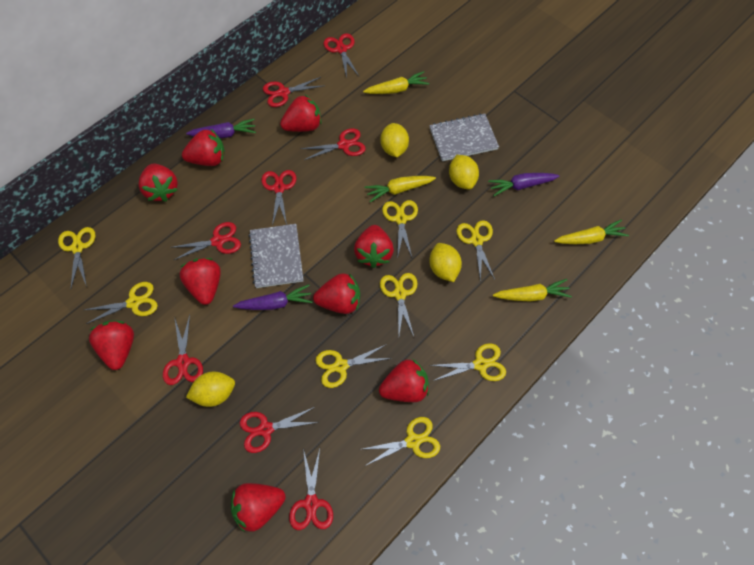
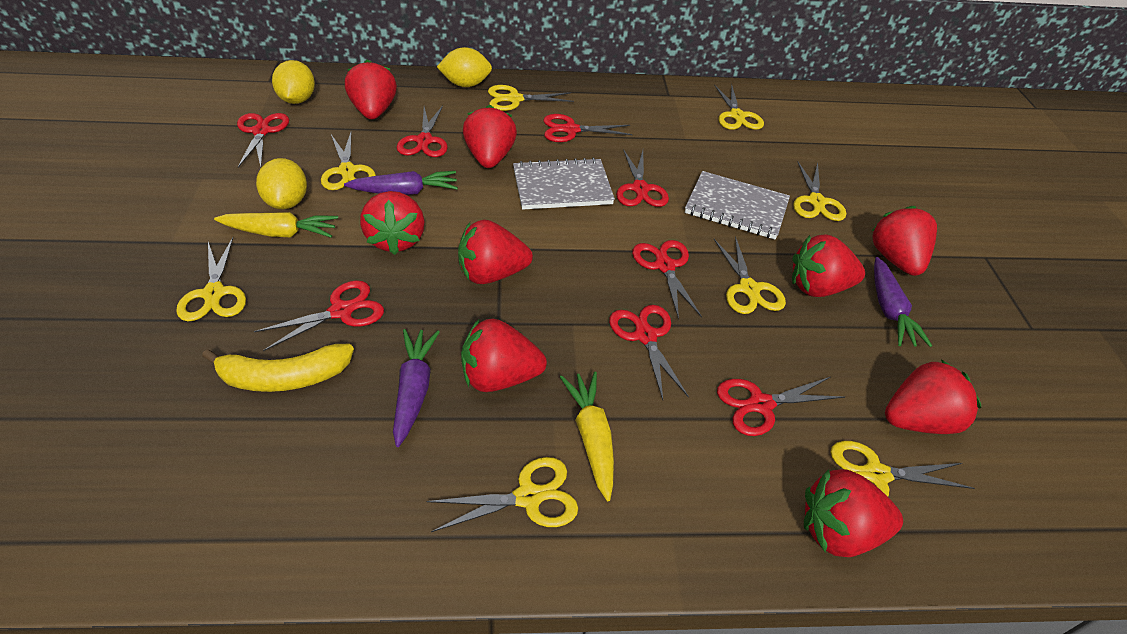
yellow banana: 0 -> 1
yellow carrot: 4 -> 2
yellow lemon: 4 -> 3

